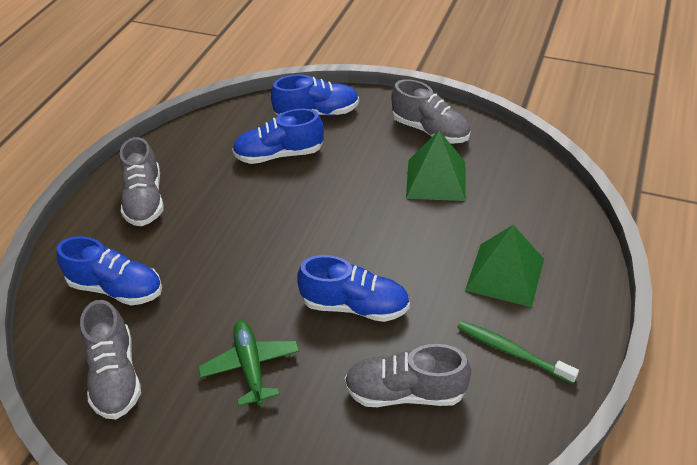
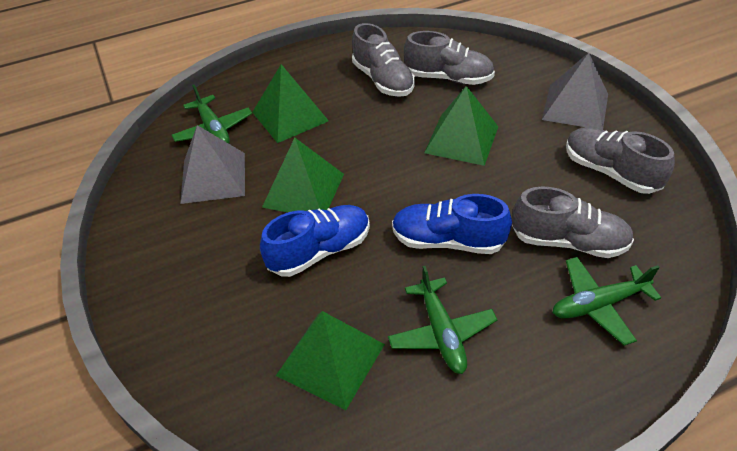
blue shoe: 4 -> 2
green plane: 1 -> 3
green pyramid: 2 -> 4
green toothbrush: 1 -> 0
grey pyramid: 0 -> 2

